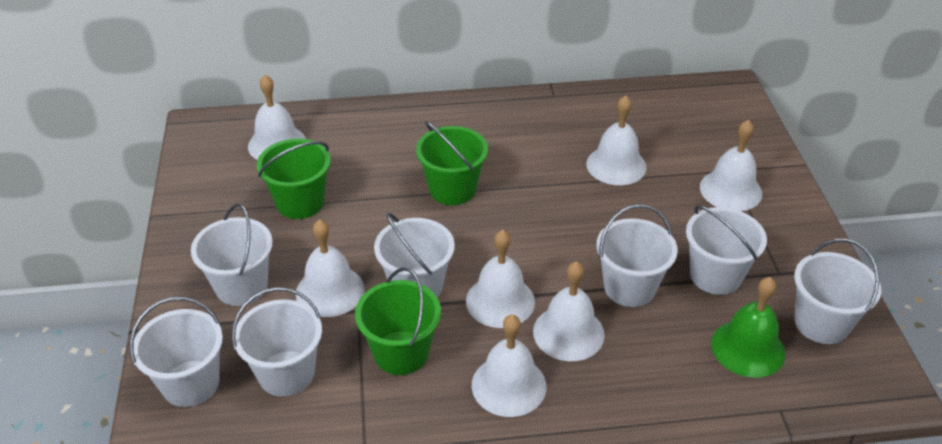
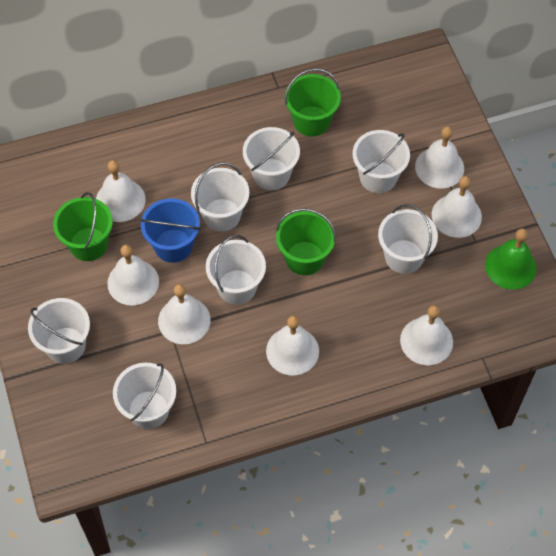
blue bucket: 0 -> 1

